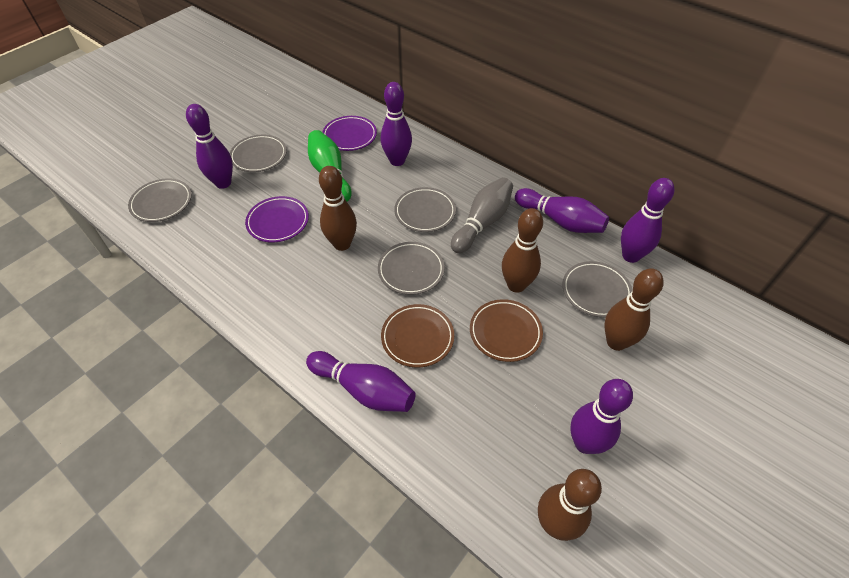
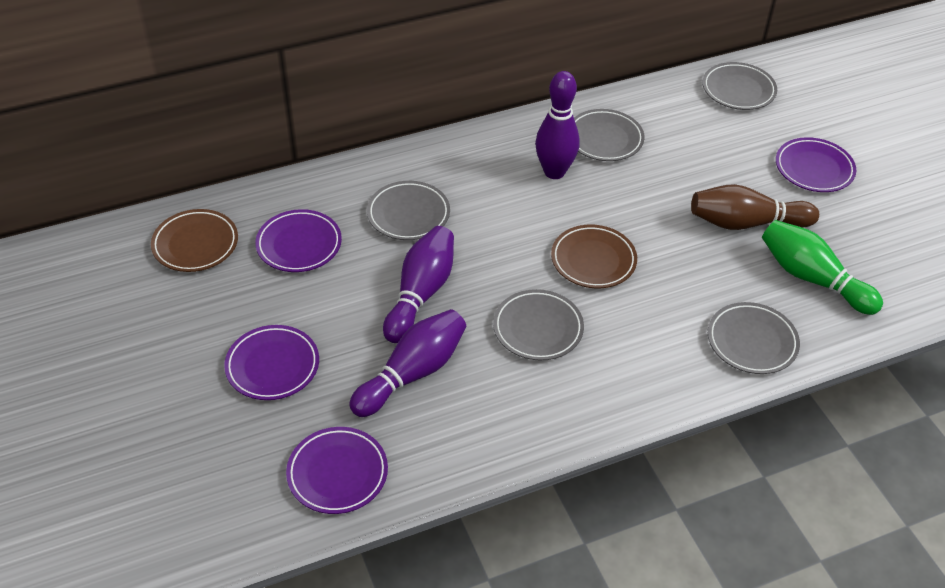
brown bowling pin: 4 -> 1
grey bowling pin: 1 -> 0
purple bowling pin: 6 -> 3
purple plate: 2 -> 4

